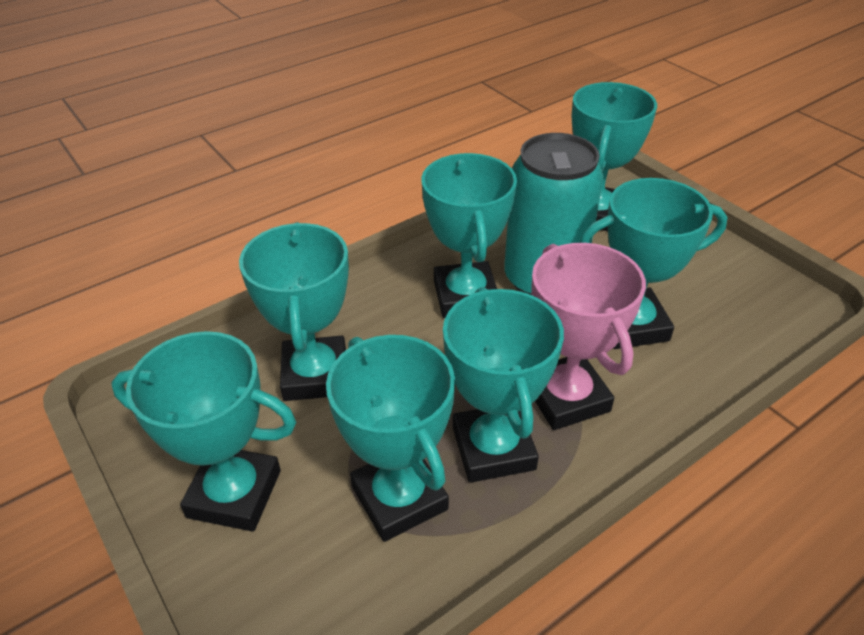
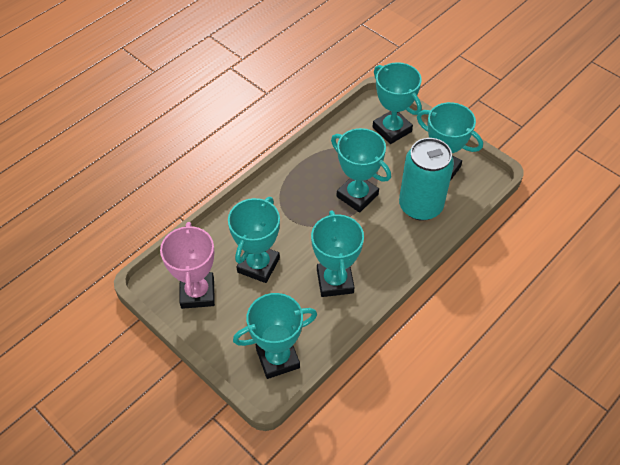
turquoise trophy: 7 -> 6

